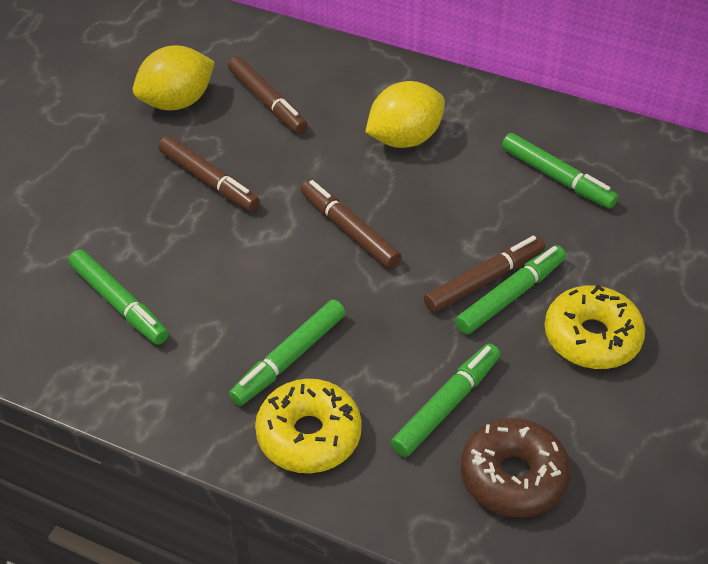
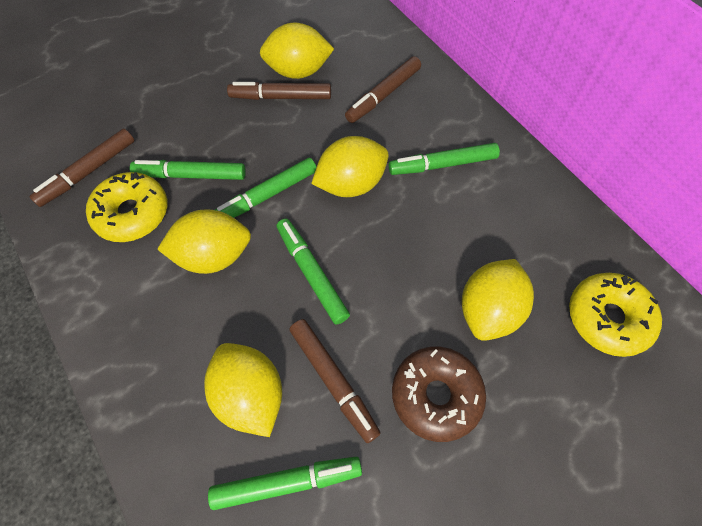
yellow lemon: 2 -> 5

